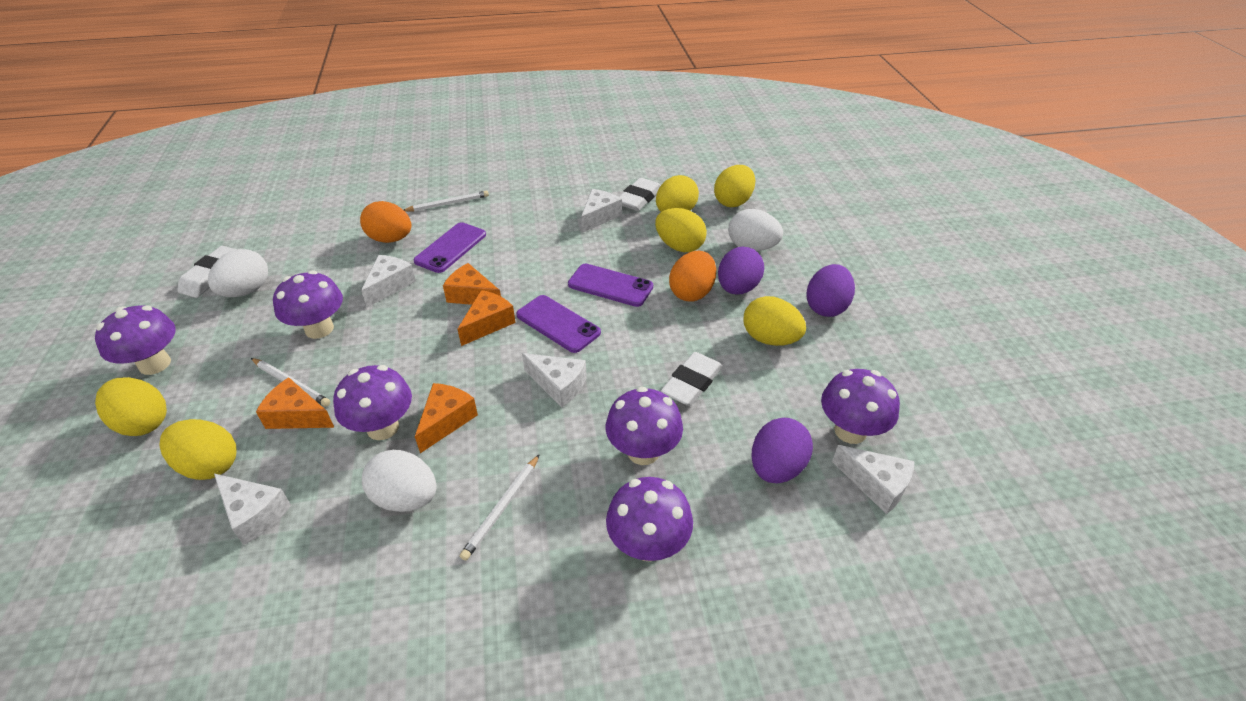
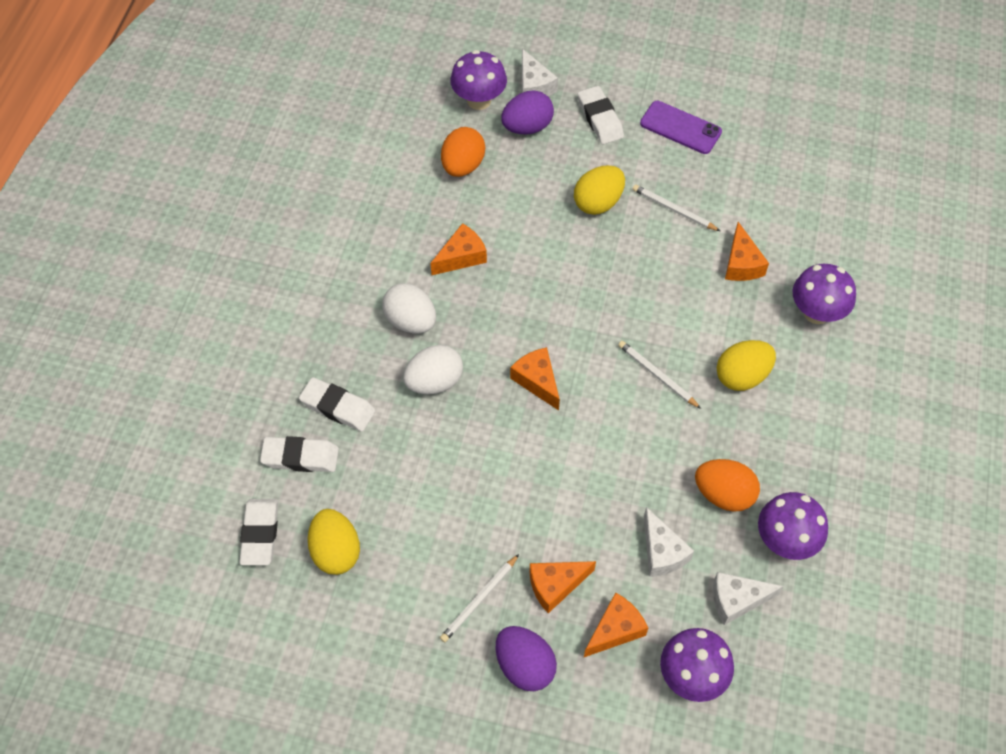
orange cheese: 4 -> 5
purple egg: 3 -> 2
purple mushroom: 6 -> 4
purple phone: 3 -> 1
white cheese: 5 -> 3
white egg: 3 -> 2
white eraser: 3 -> 4
yellow egg: 6 -> 3

